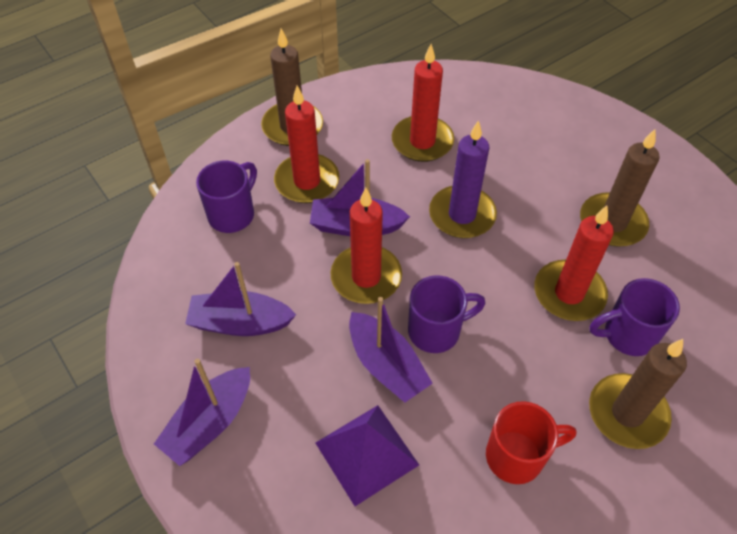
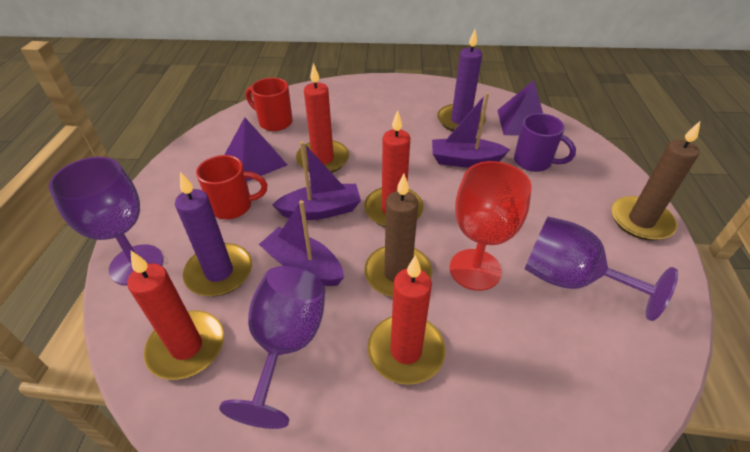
brown candle: 3 -> 2
purple boat: 4 -> 3
purple candle: 1 -> 2
purple goblet: 0 -> 3
purple mug: 3 -> 1
purple pyramid: 1 -> 2
red goblet: 0 -> 1
red mug: 1 -> 2

